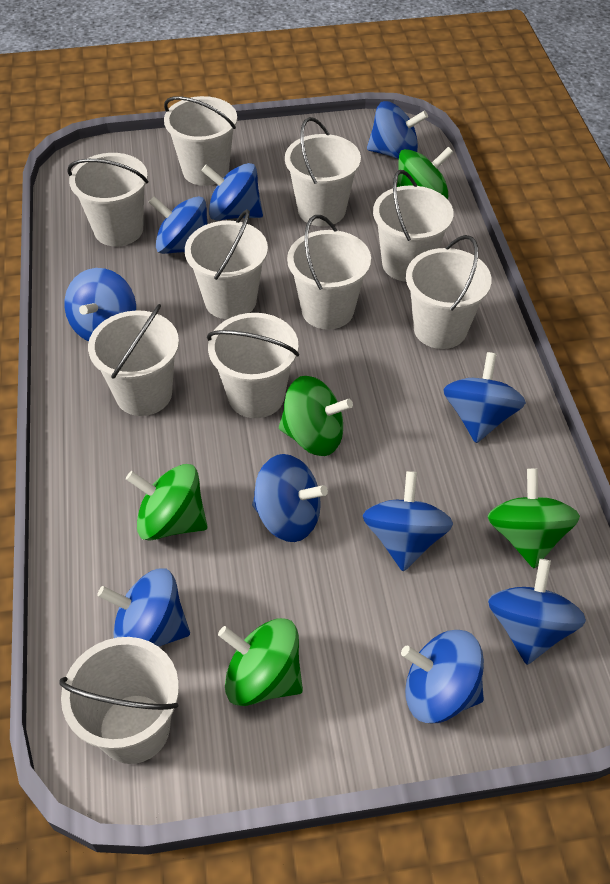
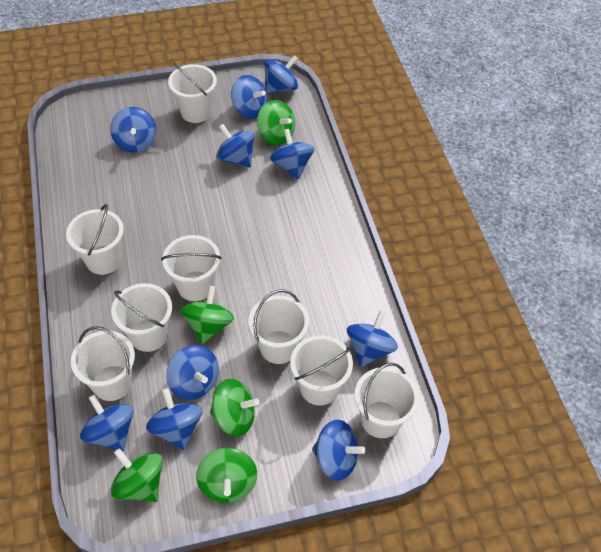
white bucket: 10 -> 8

